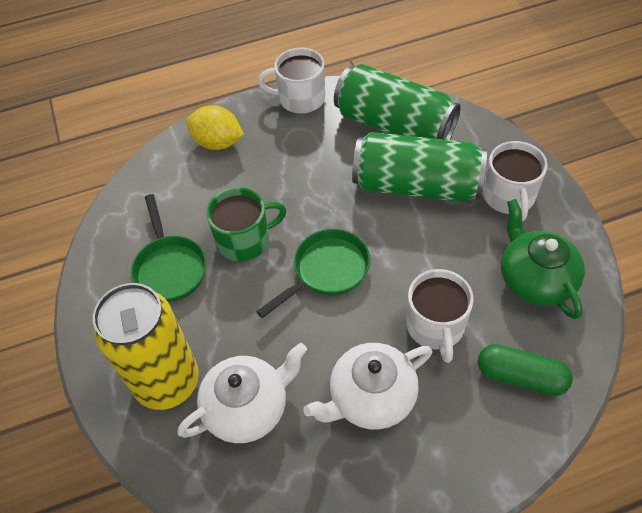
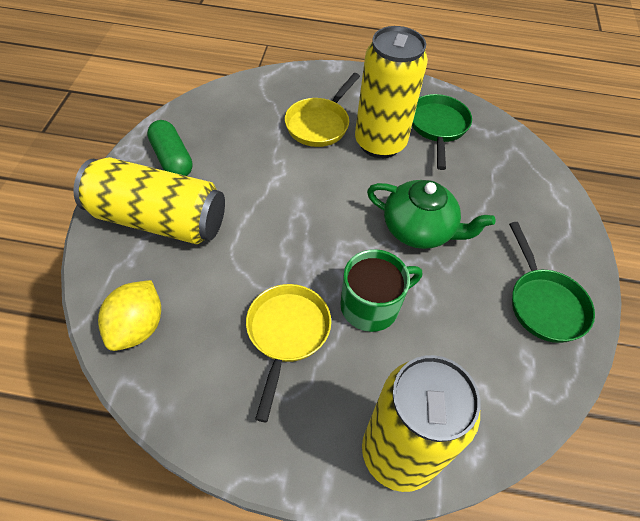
green can: 2 -> 0
white mug: 3 -> 0
white teapot: 2 -> 0
yellow can: 1 -> 3
yellow pan: 0 -> 2

